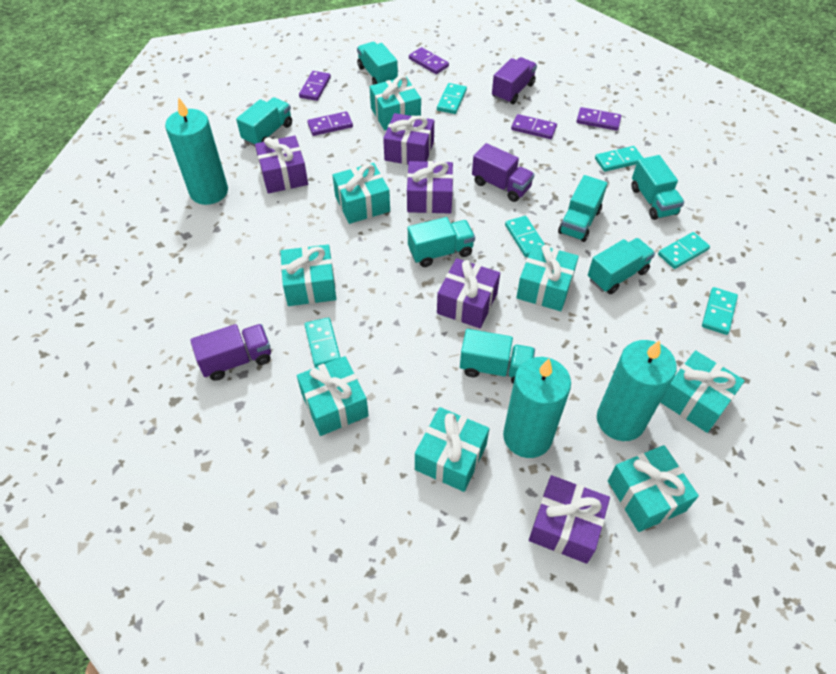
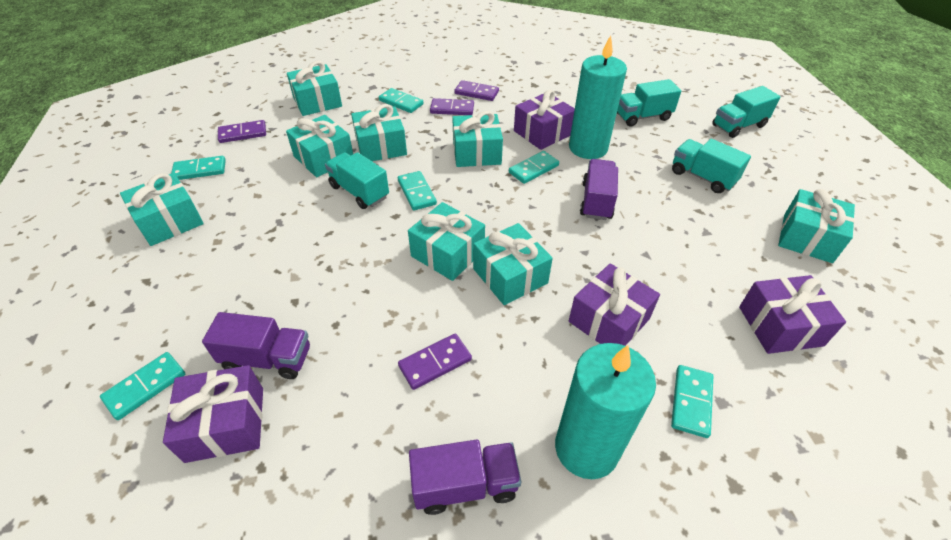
purple domino: 5 -> 4
purple gift: 5 -> 4
turquoise candle: 3 -> 2
turquoise truck: 7 -> 4

